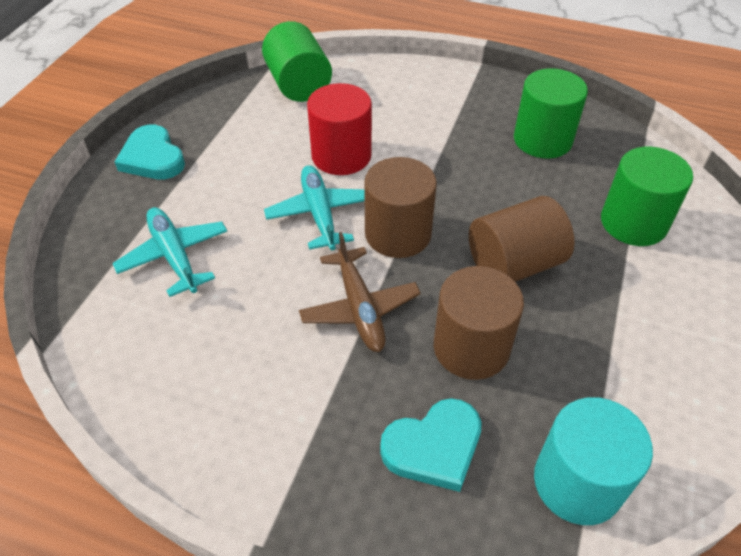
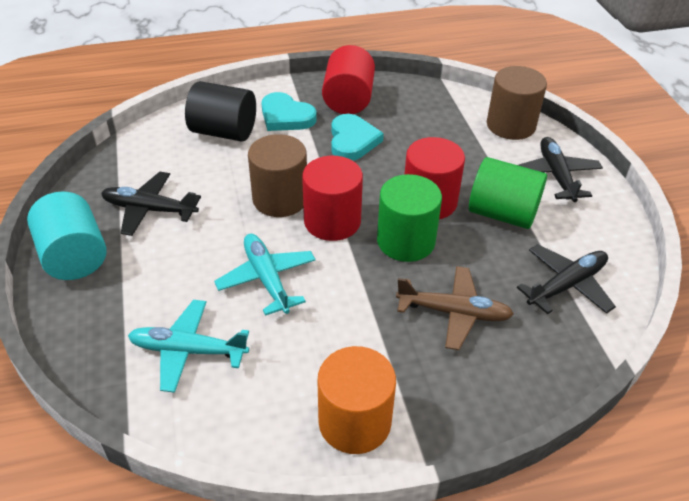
black cylinder: 0 -> 1
black plane: 0 -> 3
brown cylinder: 3 -> 2
green cylinder: 3 -> 2
orange cylinder: 0 -> 1
red cylinder: 1 -> 3

